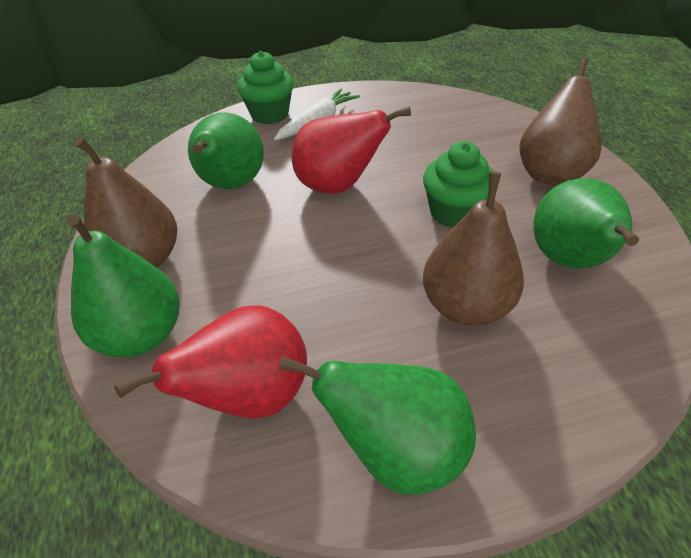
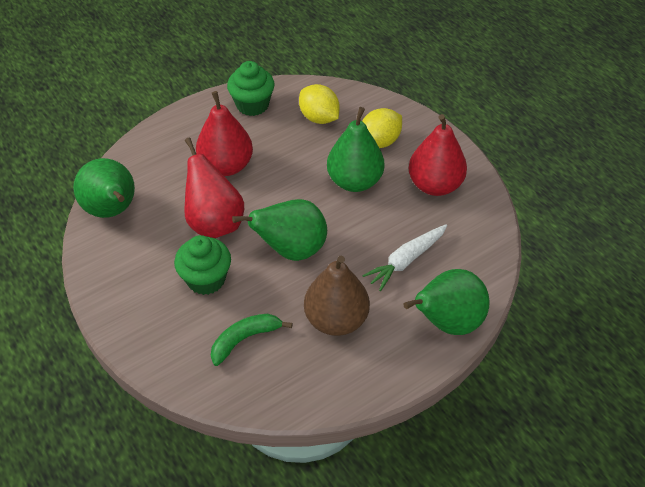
brown pear: 3 -> 1
green banana: 0 -> 1
red pear: 2 -> 3
yellow lemon: 0 -> 2

